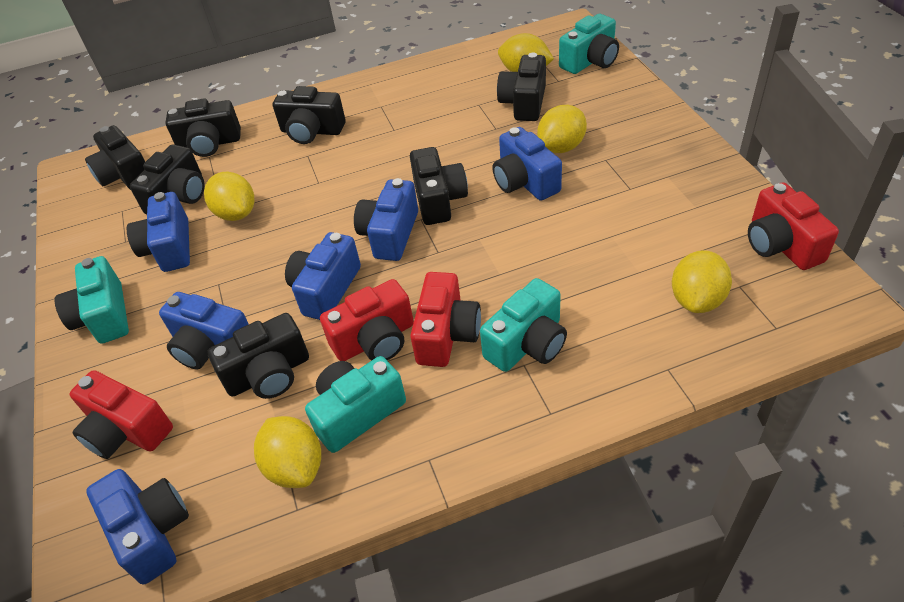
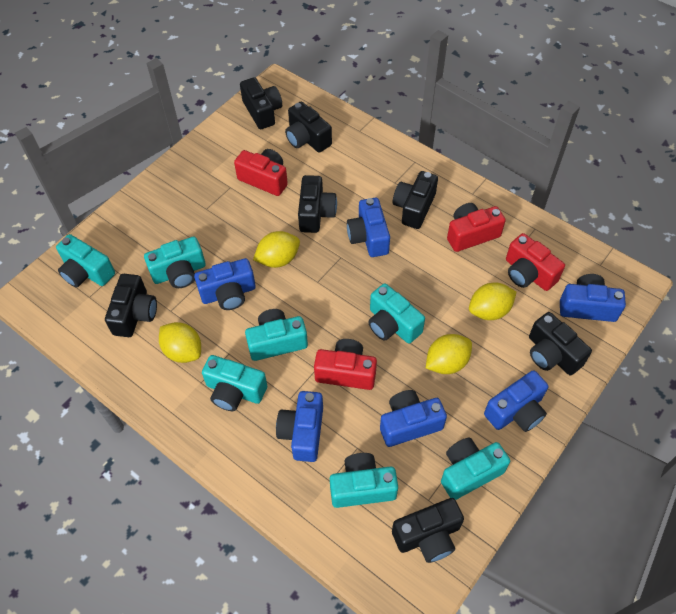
turquoise camera: 4 -> 7
yellow lemon: 5 -> 4

